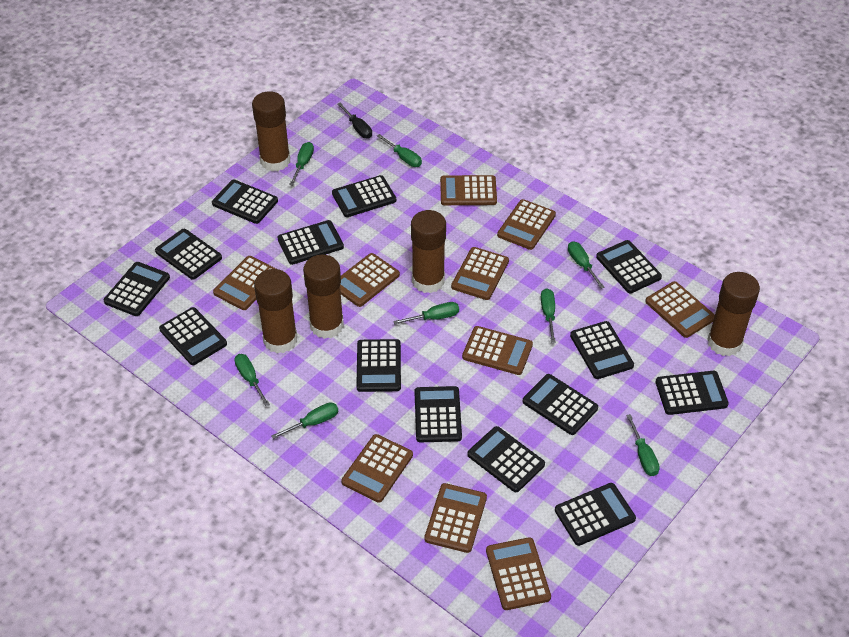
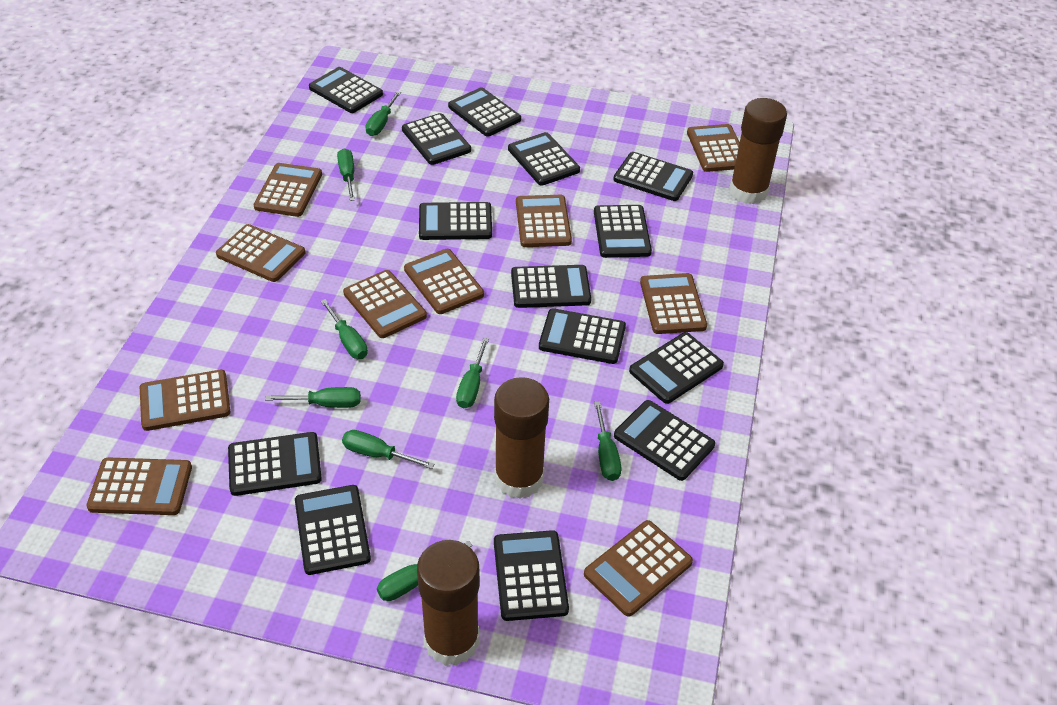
black screwdriver: 1 -> 0
brown glue stick: 5 -> 3

